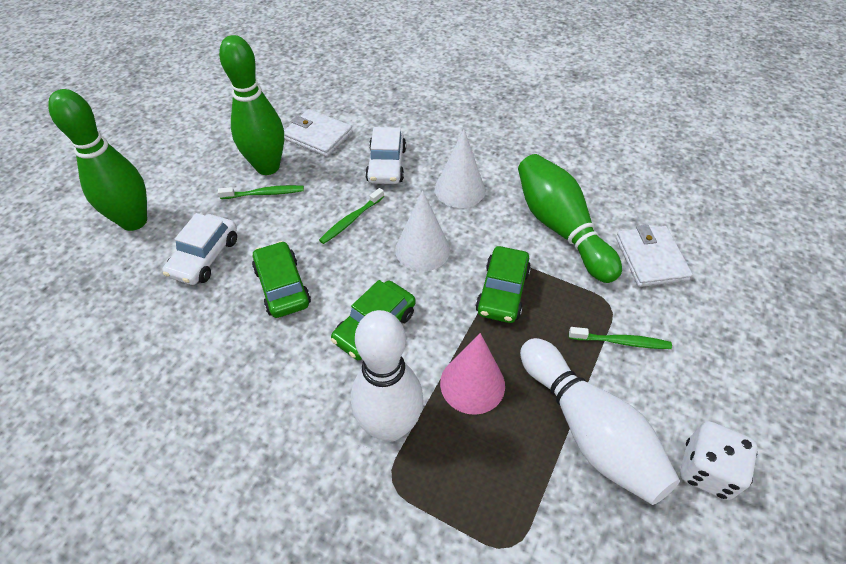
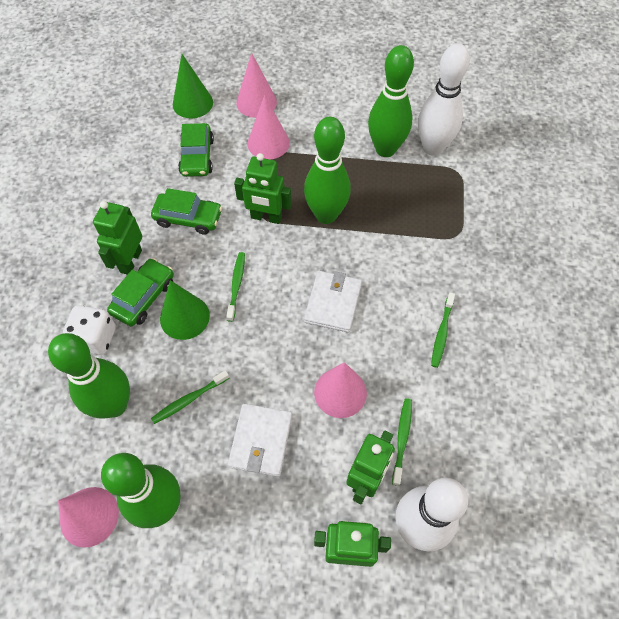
green bowling pin: 3 -> 4
green cone: 0 -> 2
green robot: 0 -> 4
green toothbrush: 3 -> 4
pink cone: 1 -> 4
white car: 2 -> 0
white cone: 2 -> 0

